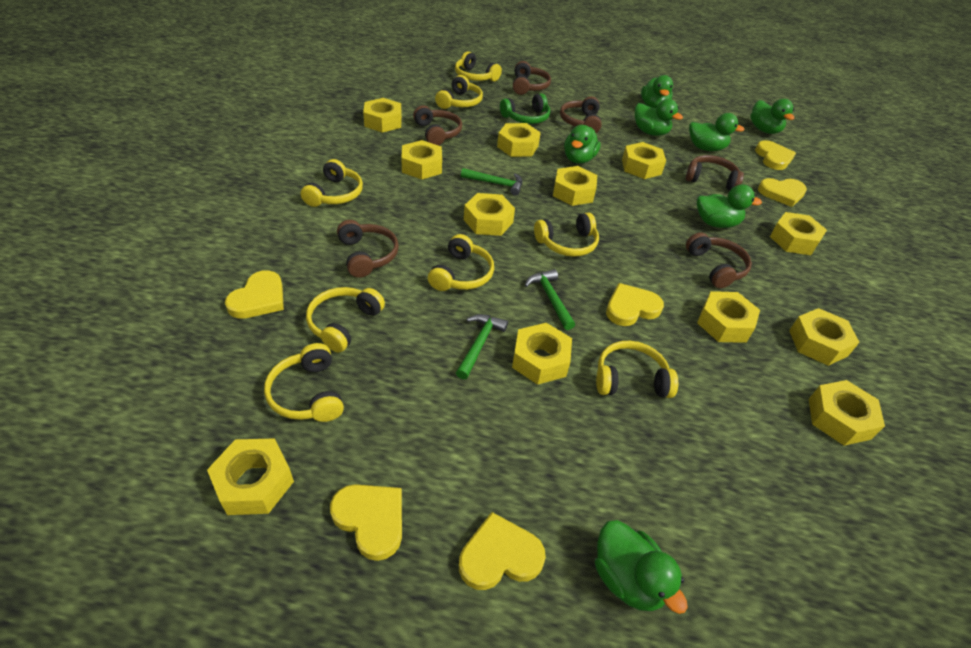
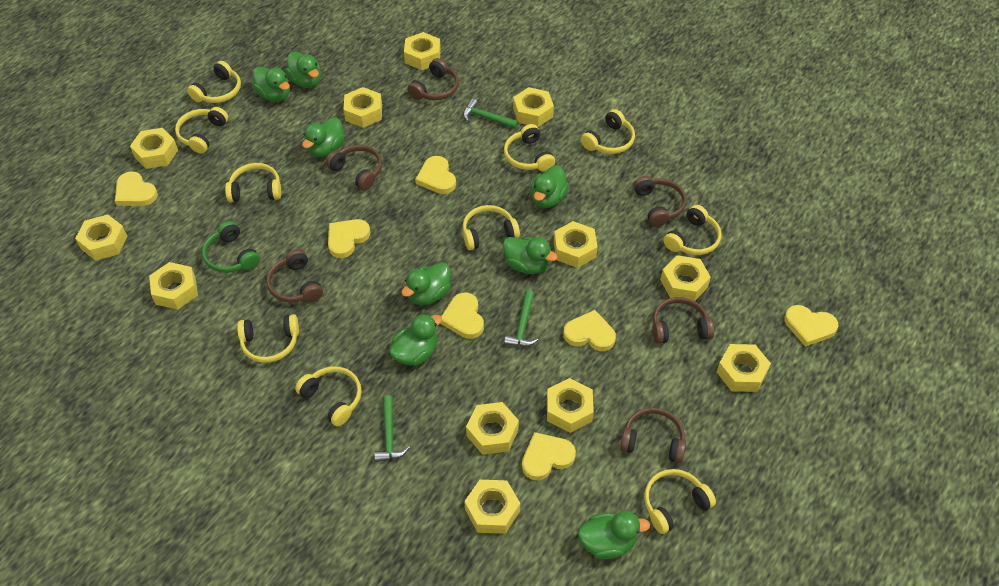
green duck: 7 -> 8
yellow headphones: 8 -> 10
yellow heart: 6 -> 7

